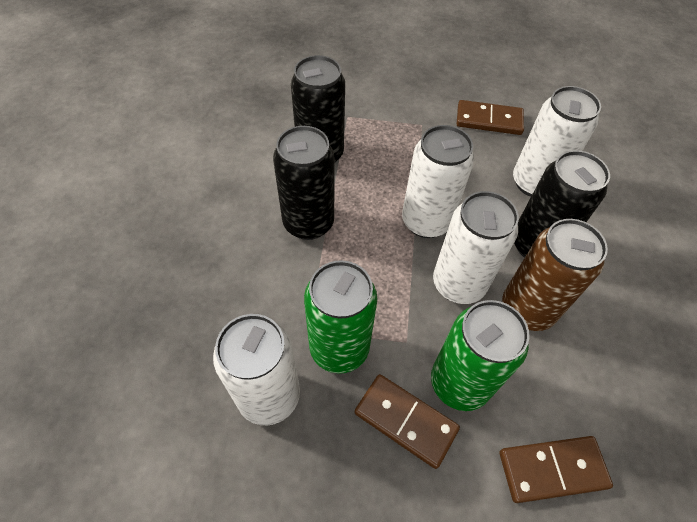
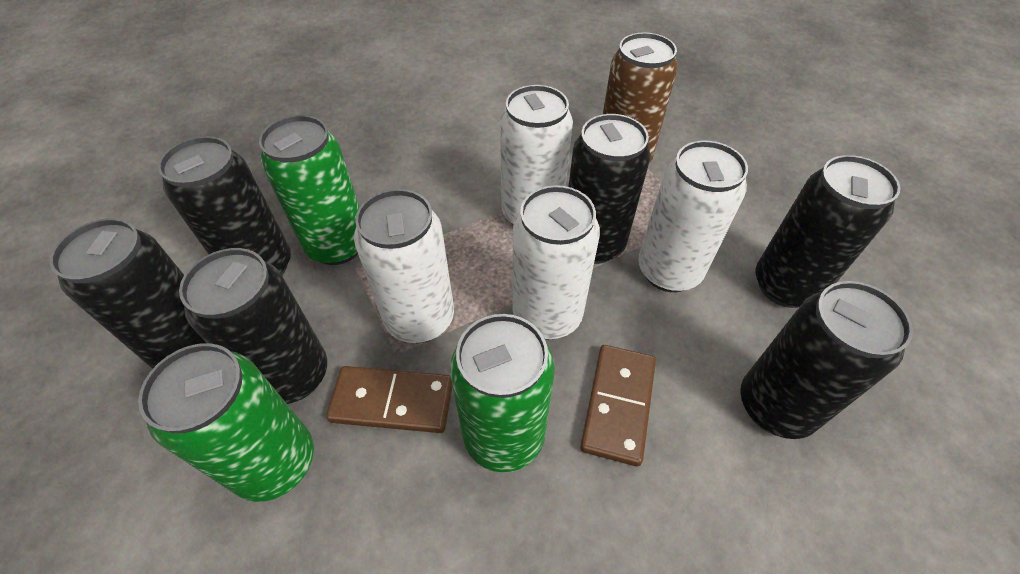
black can: 3 -> 6
brown domino: 3 -> 2
green can: 2 -> 3

